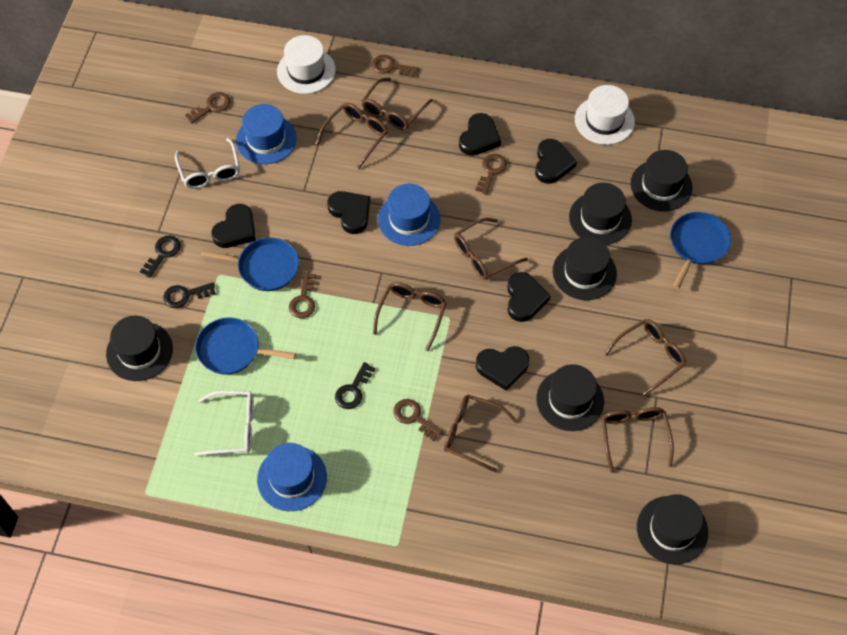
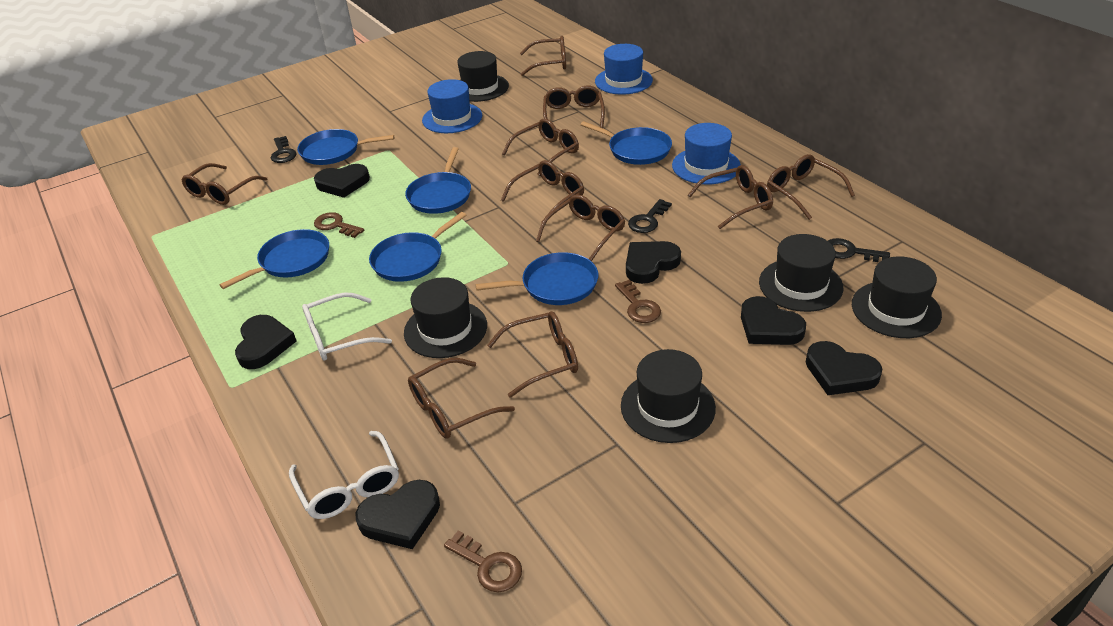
black hat: 6 -> 5
blue pan: 3 -> 6
brown glasses: 7 -> 10
brown key: 5 -> 3
white hat: 2 -> 0

